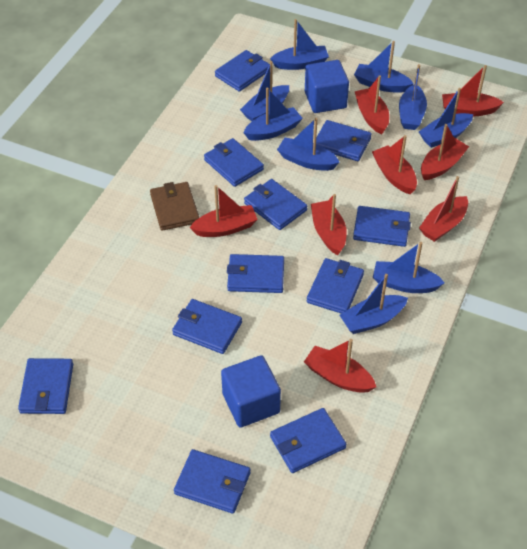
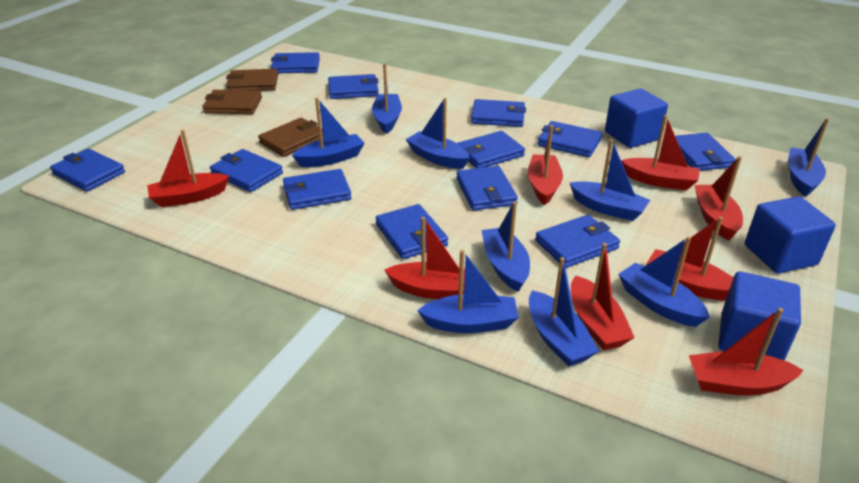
blue cube: 2 -> 3
blue wallet: 11 -> 12
brown wallet: 1 -> 3

